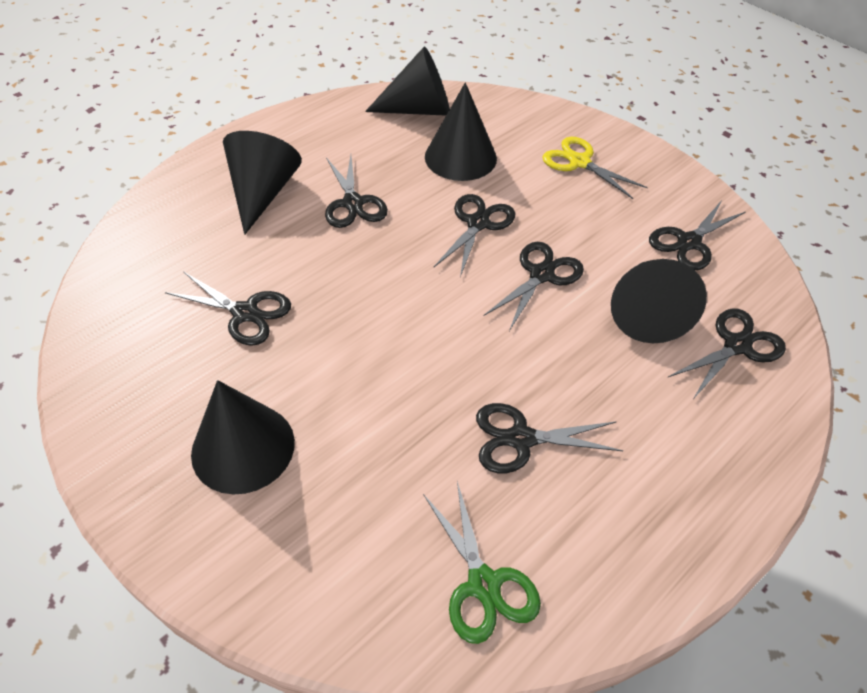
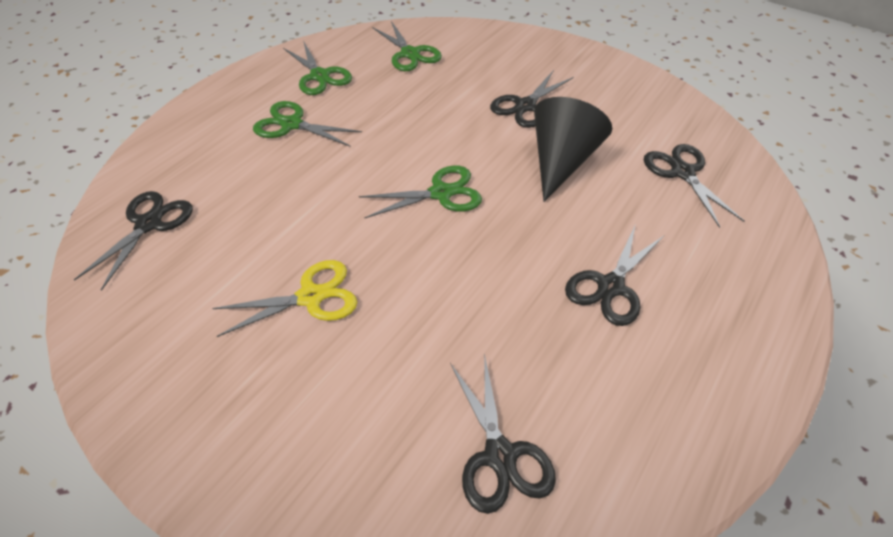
black cone: 5 -> 1
black scissors: 7 -> 5
green scissors: 1 -> 4

